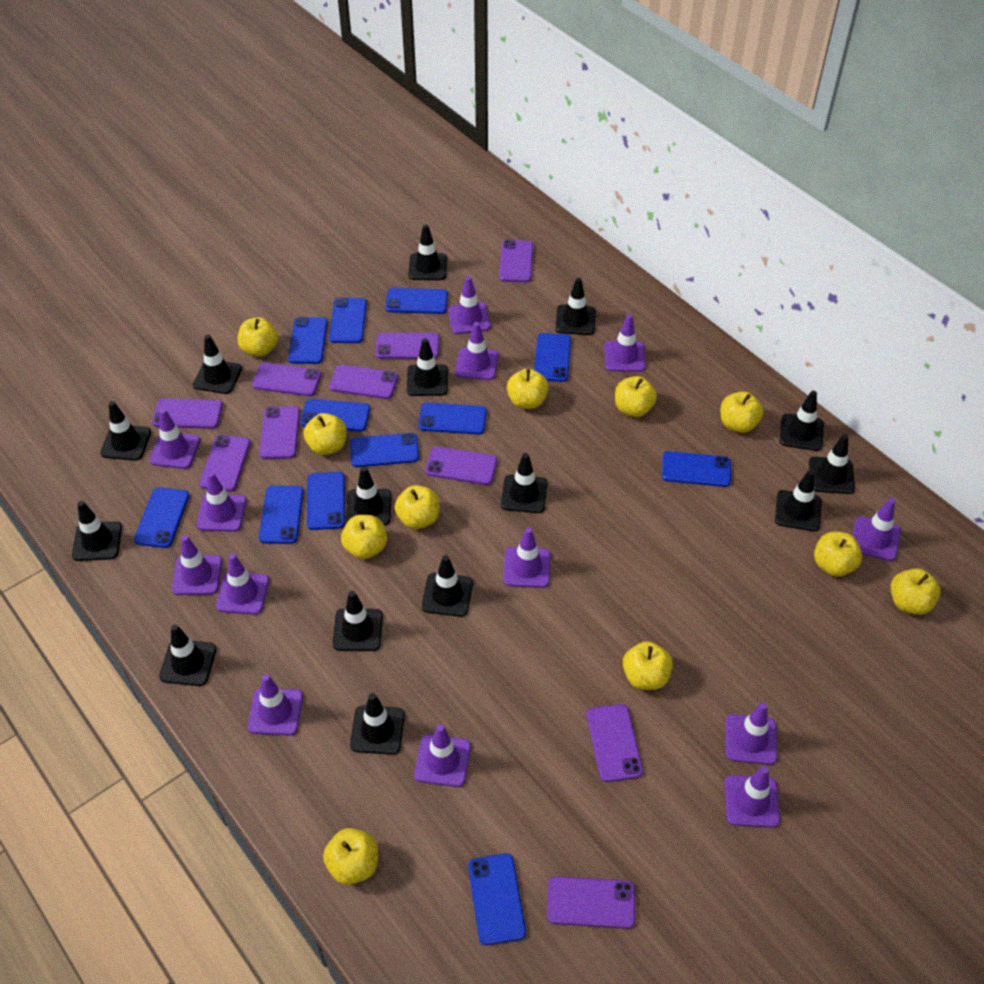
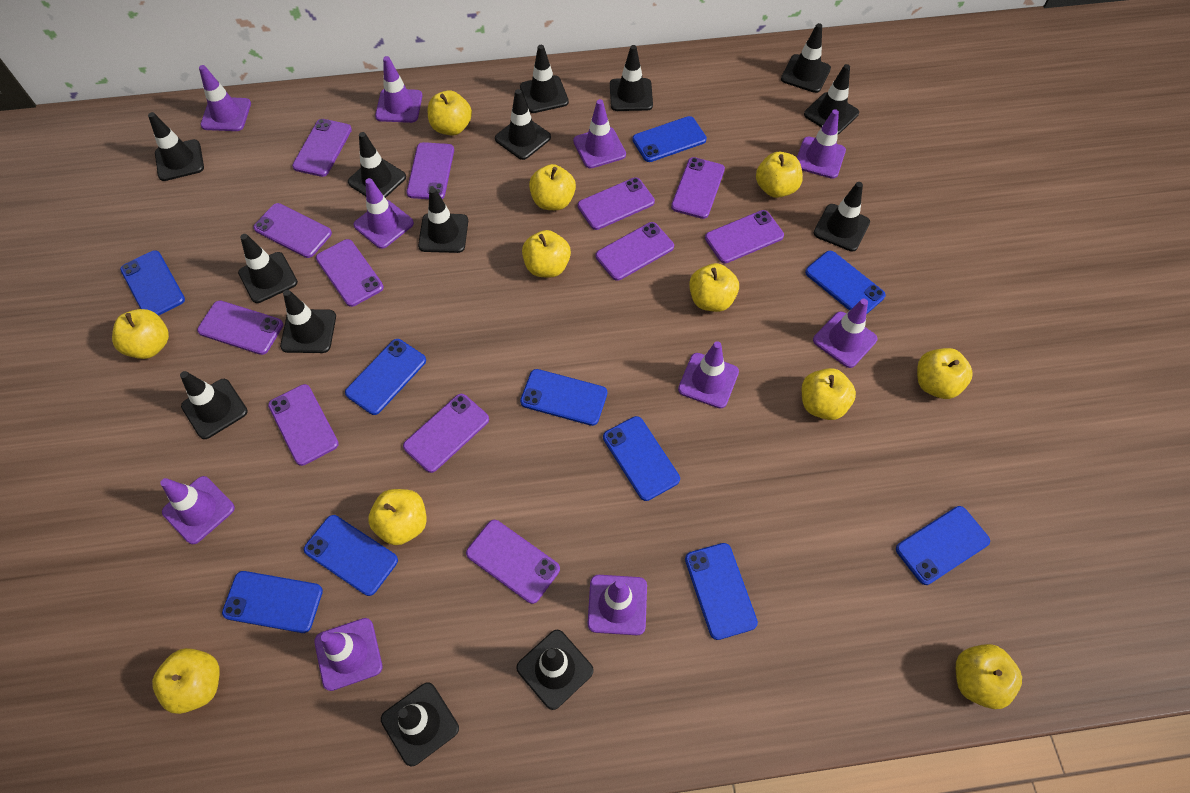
black traffic cone: 15 -> 14
blue phone: 12 -> 10
purple phone: 10 -> 12
purple traffic cone: 13 -> 10

